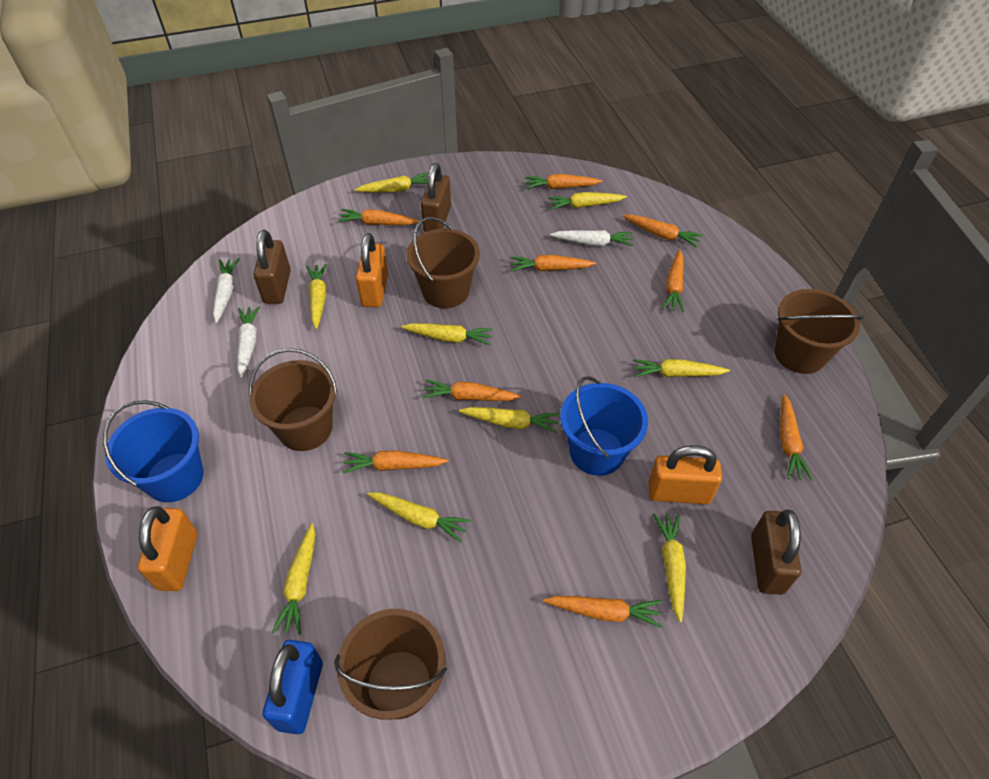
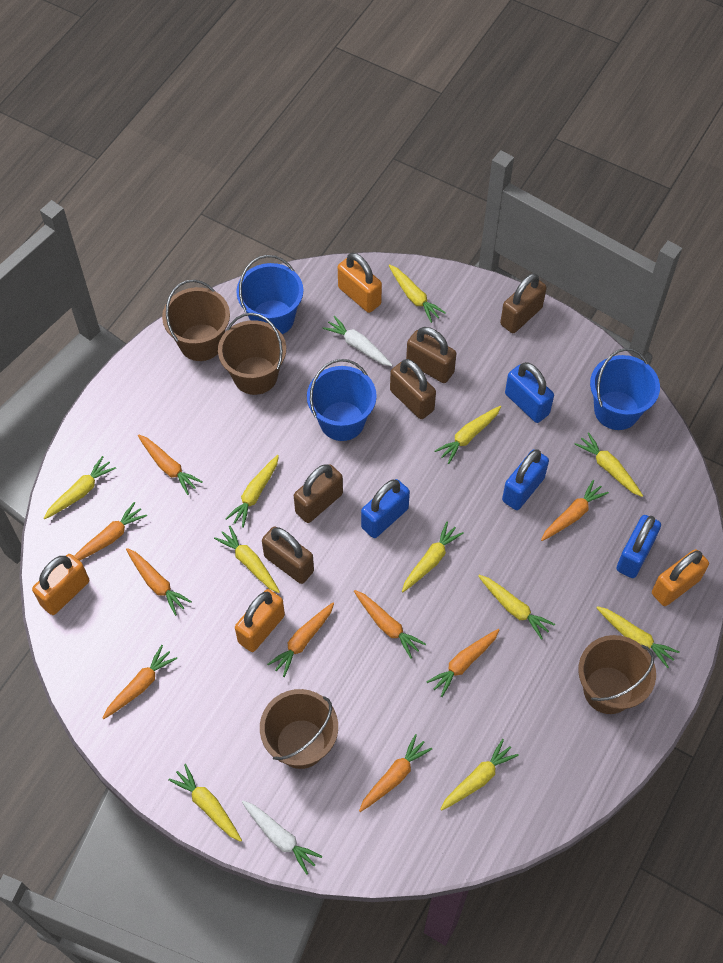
blue bucket: 2 -> 3
blue padlock: 1 -> 4
brown padlock: 3 -> 5
orange padlock: 3 -> 4
white carrot: 3 -> 2
yellow carrot: 9 -> 11

